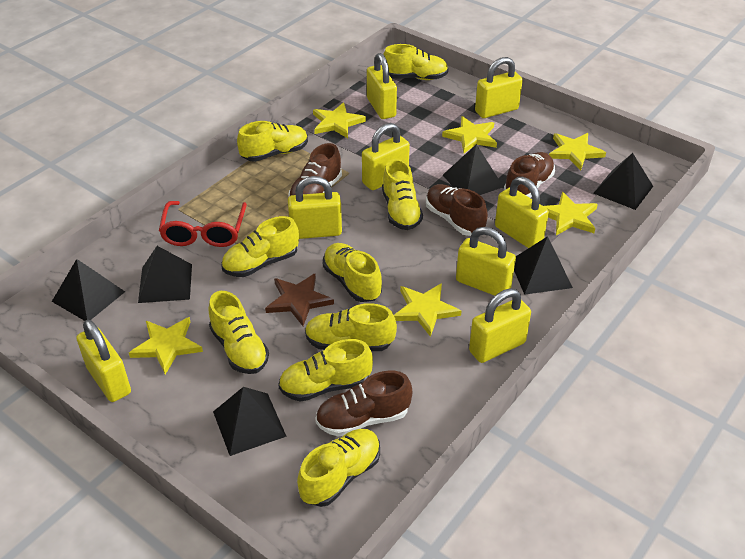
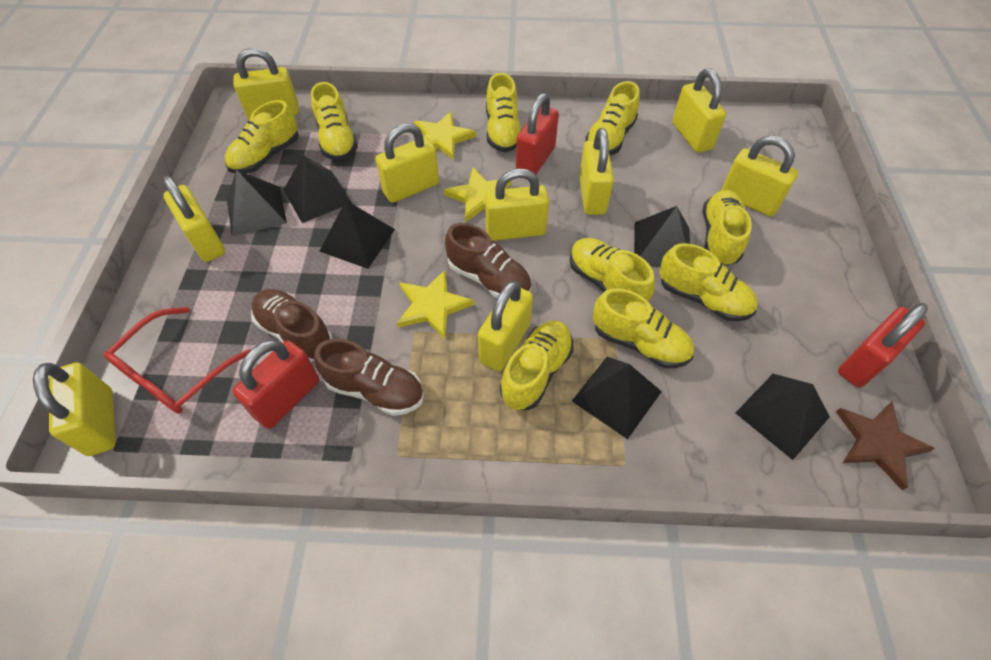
brown shoe: 4 -> 3
red padlock: 0 -> 3
yellow padlock: 8 -> 9
yellow star: 6 -> 3

